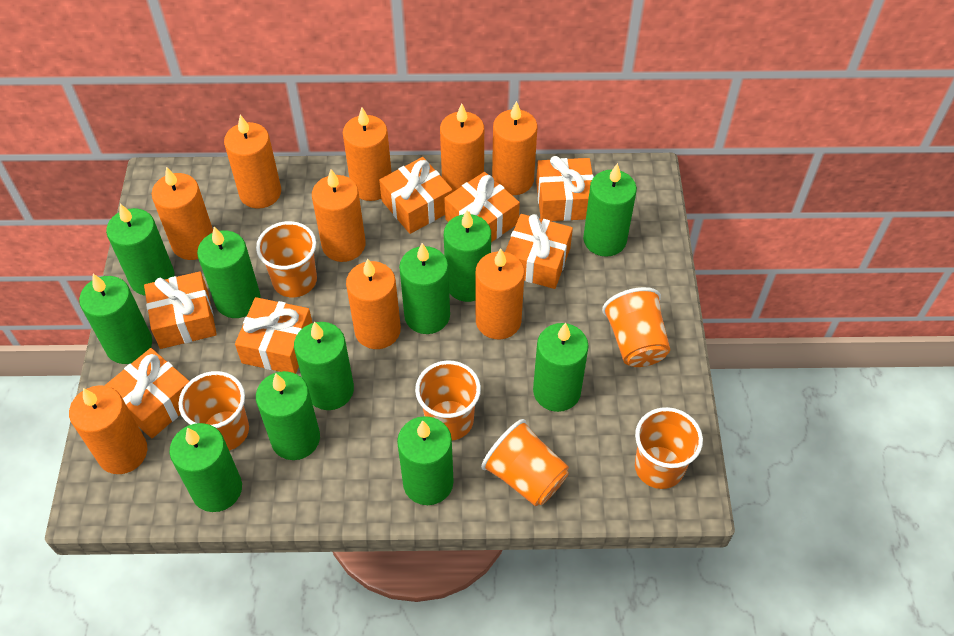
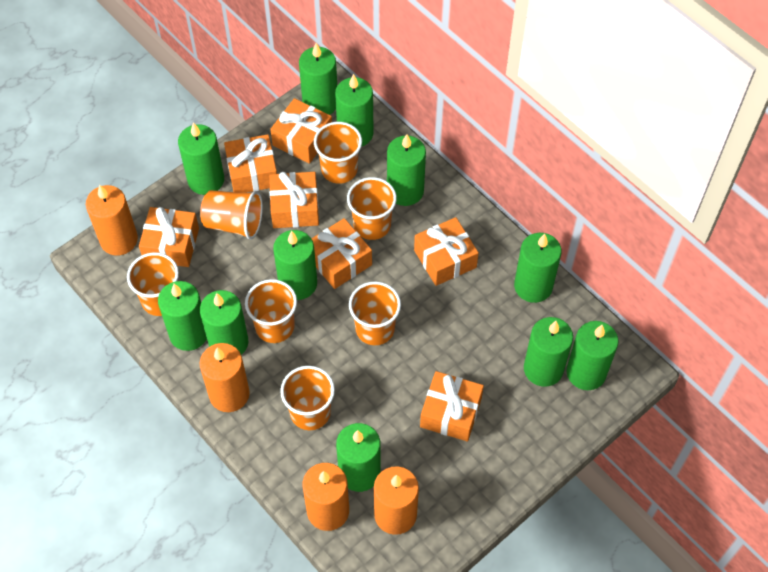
orange candle: 9 -> 4
orange cup: 6 -> 7

